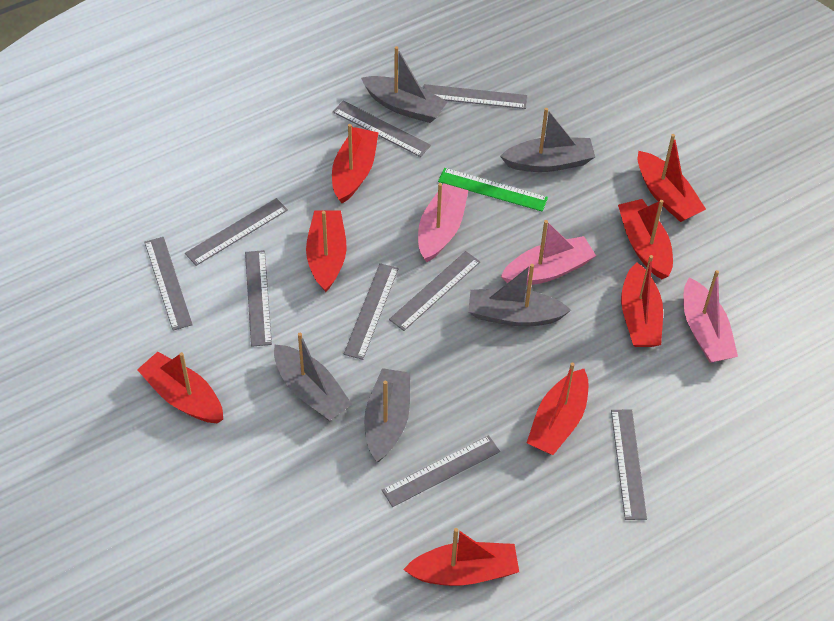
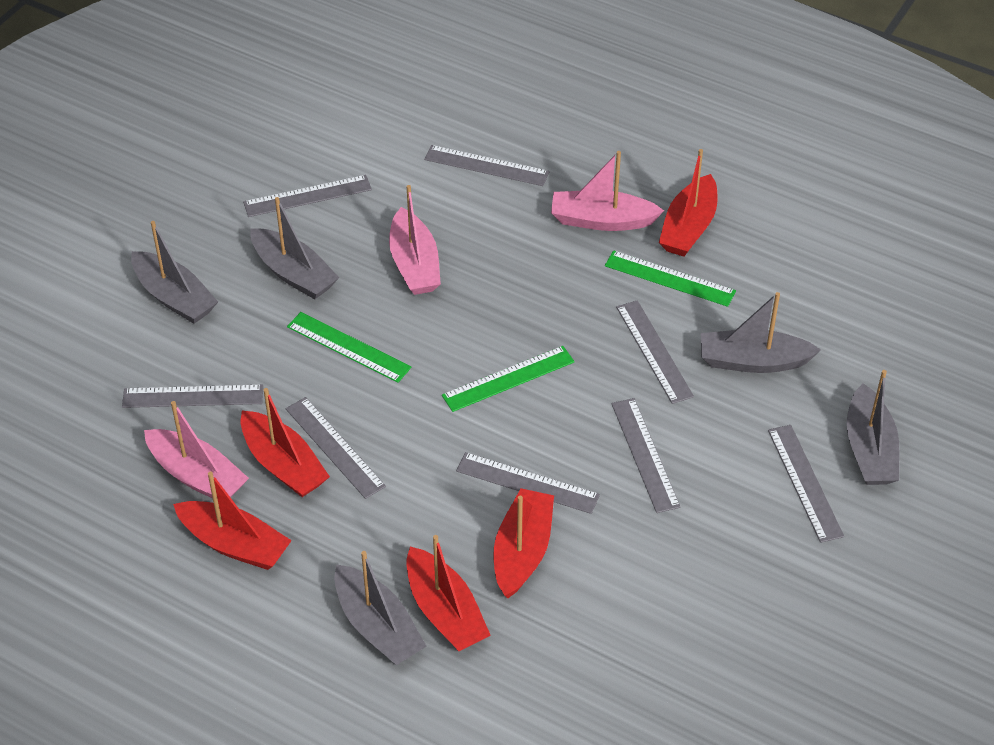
green ruler: 1 -> 3
grey ruler: 9 -> 8
red boat: 8 -> 5

